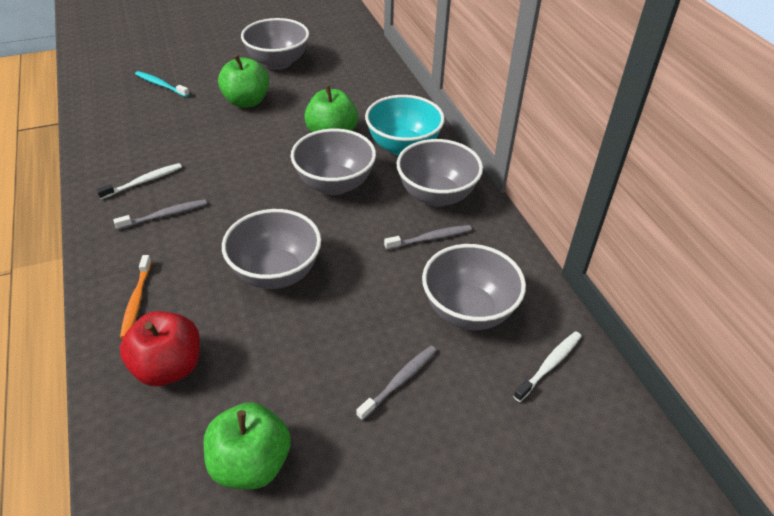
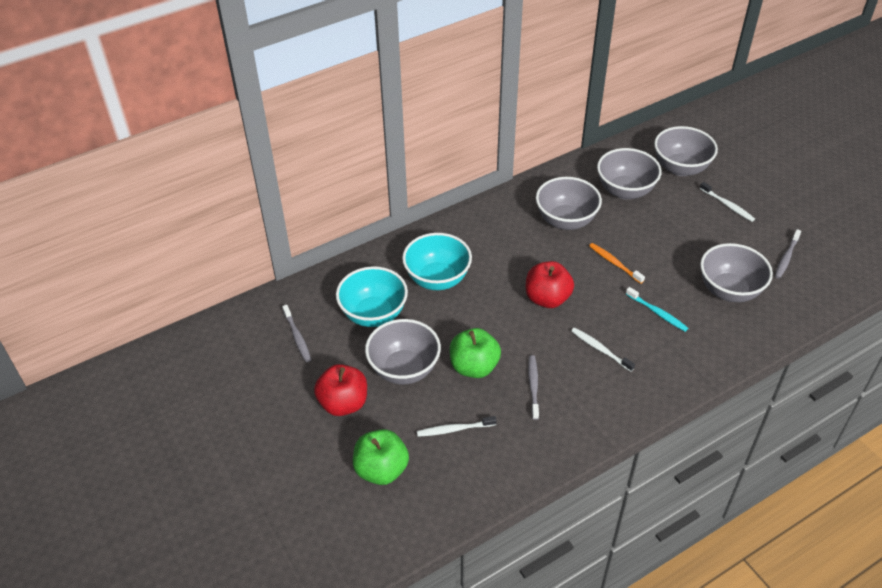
green apple: 3 -> 2
red apple: 1 -> 2
turquoise bowl: 1 -> 2
white toothbrush: 2 -> 3

